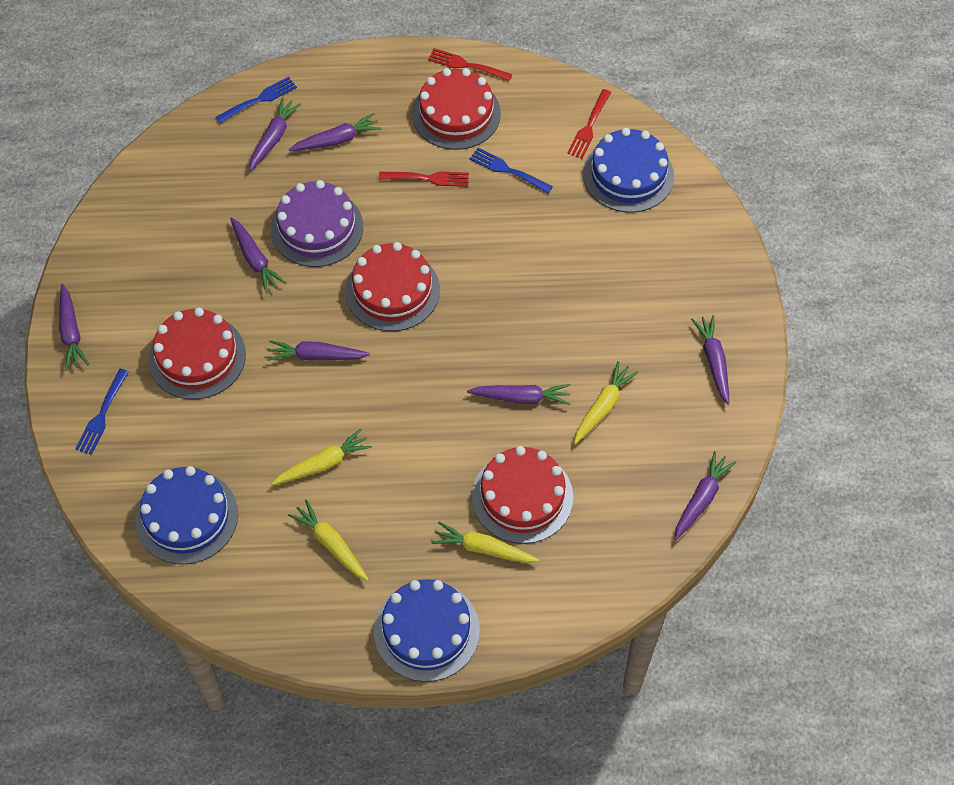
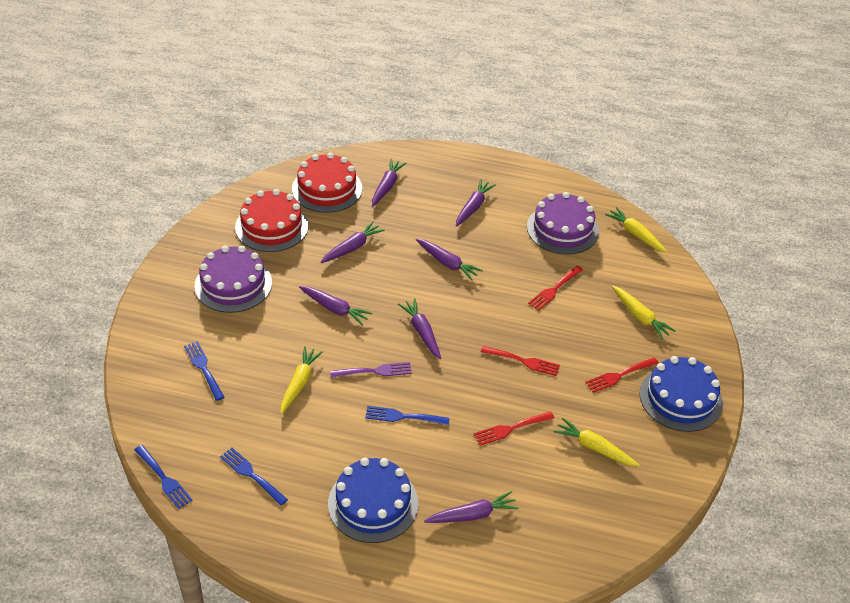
blue cake: 3 -> 2
blue fork: 3 -> 4
purple cake: 1 -> 2
purple carrot: 8 -> 7
purple fork: 0 -> 1
red cake: 4 -> 2
red fork: 3 -> 4

